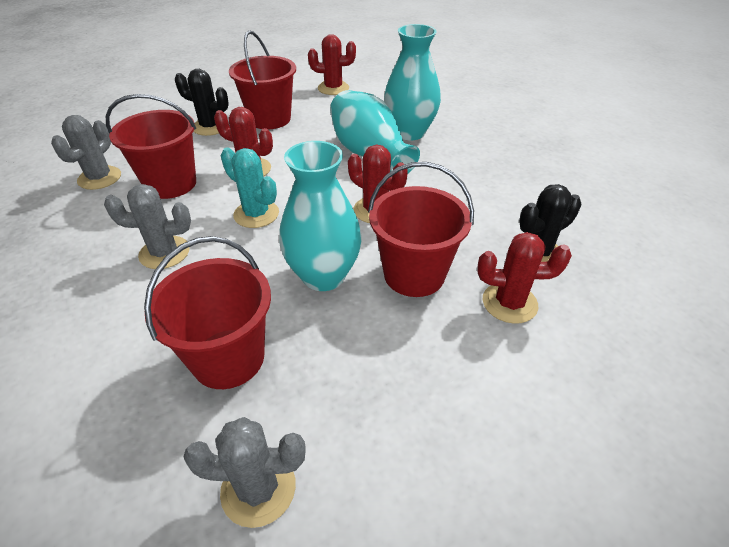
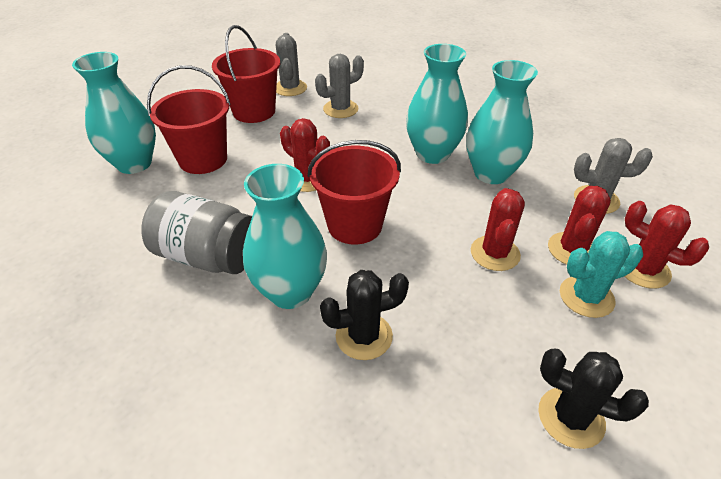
grey jar: 0 -> 1
red bucket: 4 -> 3
turquoise vase: 3 -> 4

